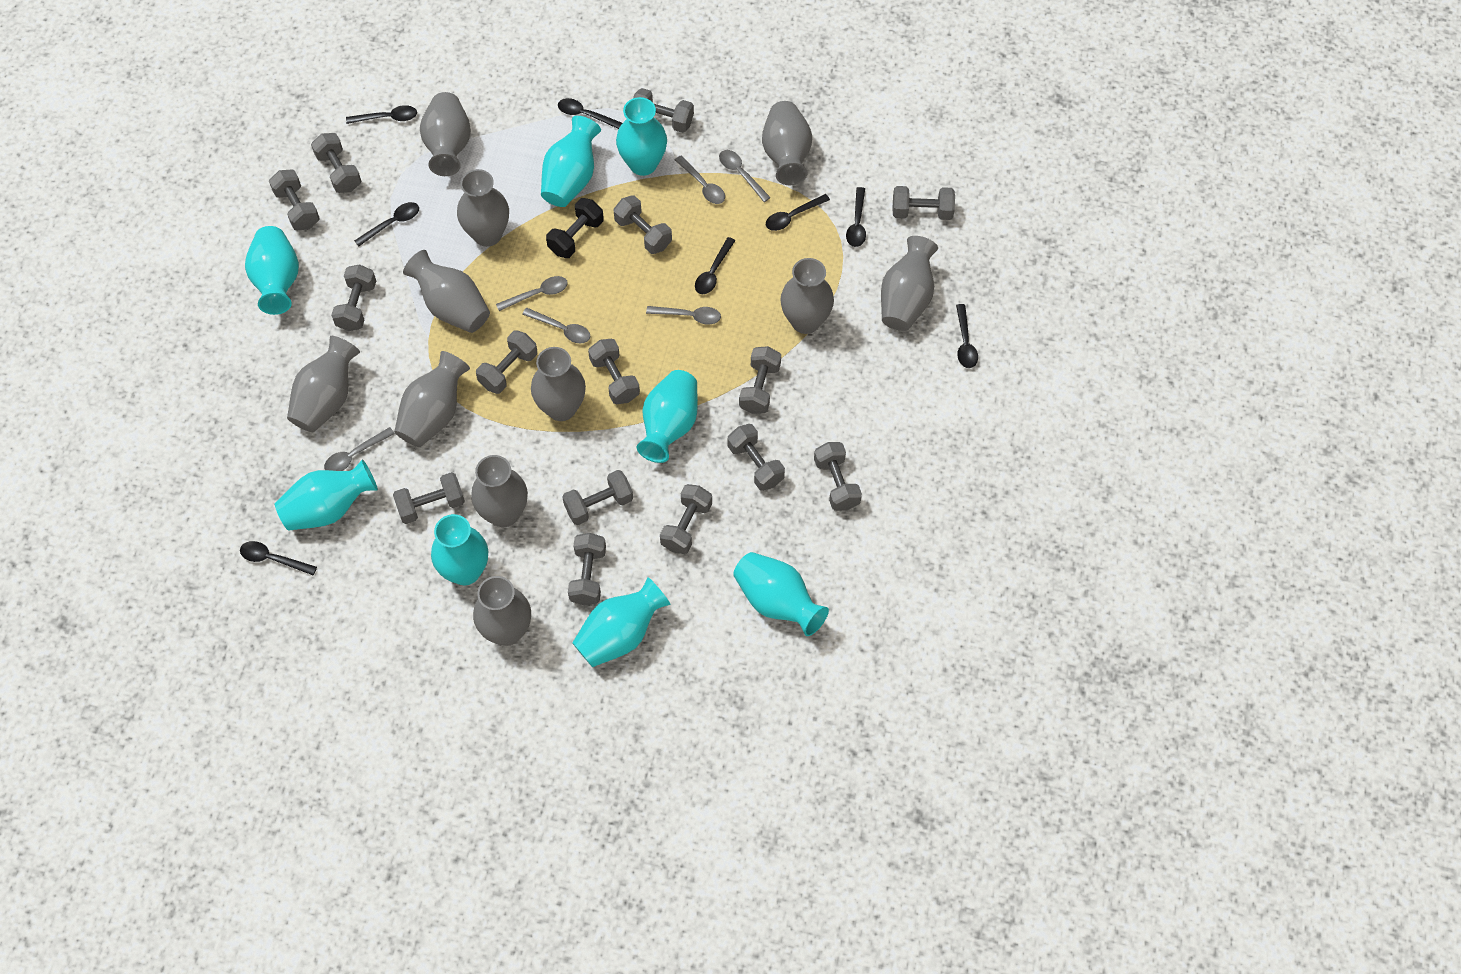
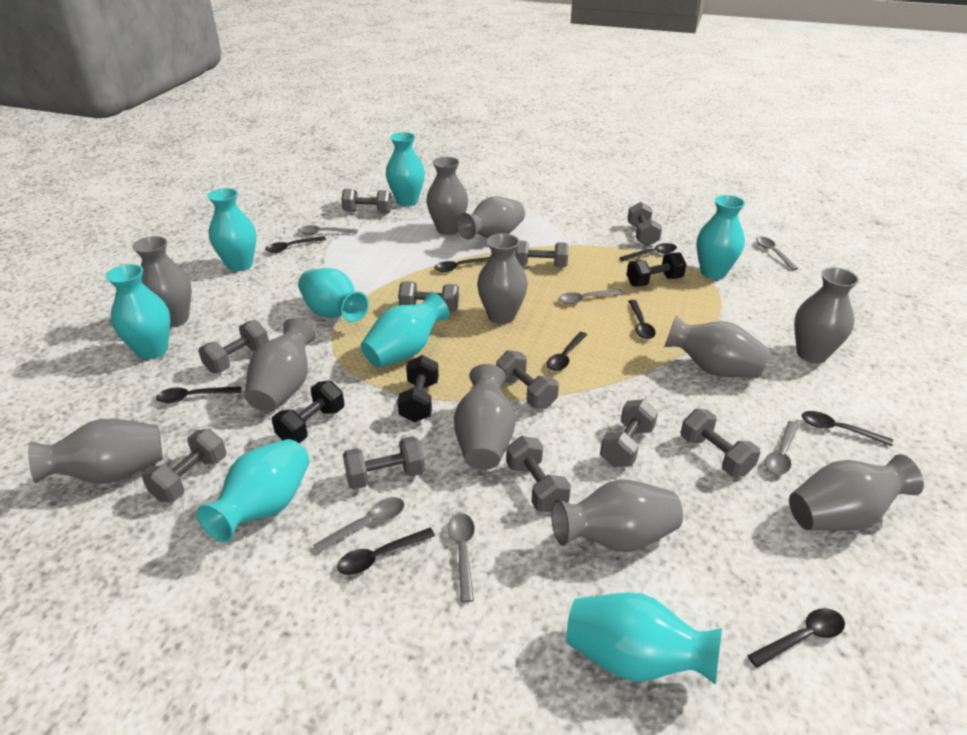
black dumbbell: 1 -> 3
black spoon: 8 -> 9
grey dumbbell: 15 -> 11

